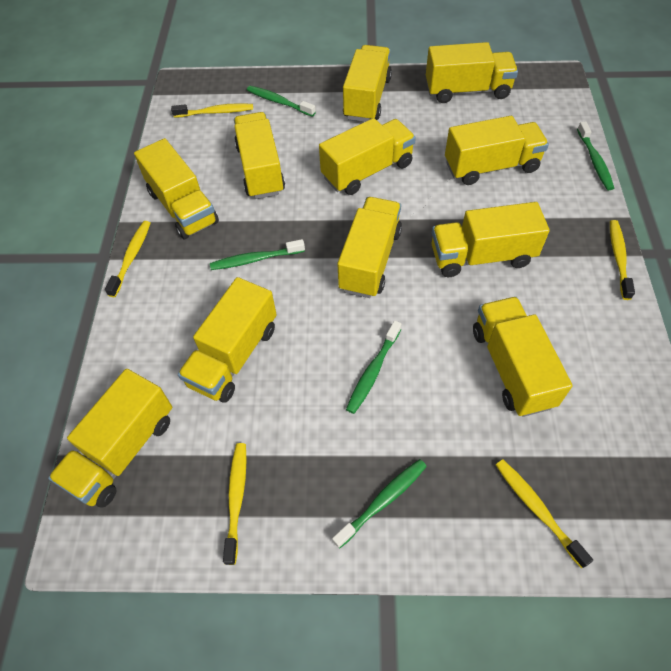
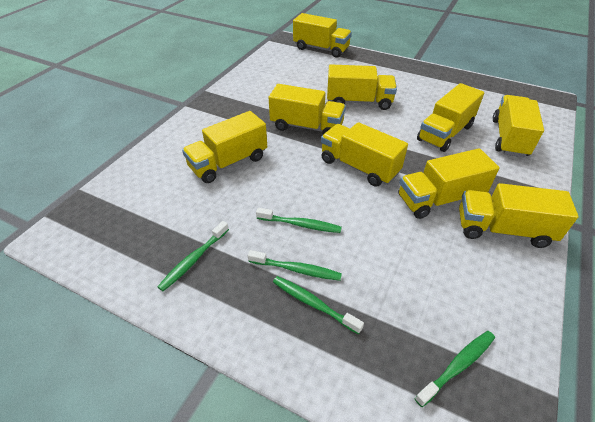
yellow toothbrush: 5 -> 0
yellow truck: 11 -> 9

